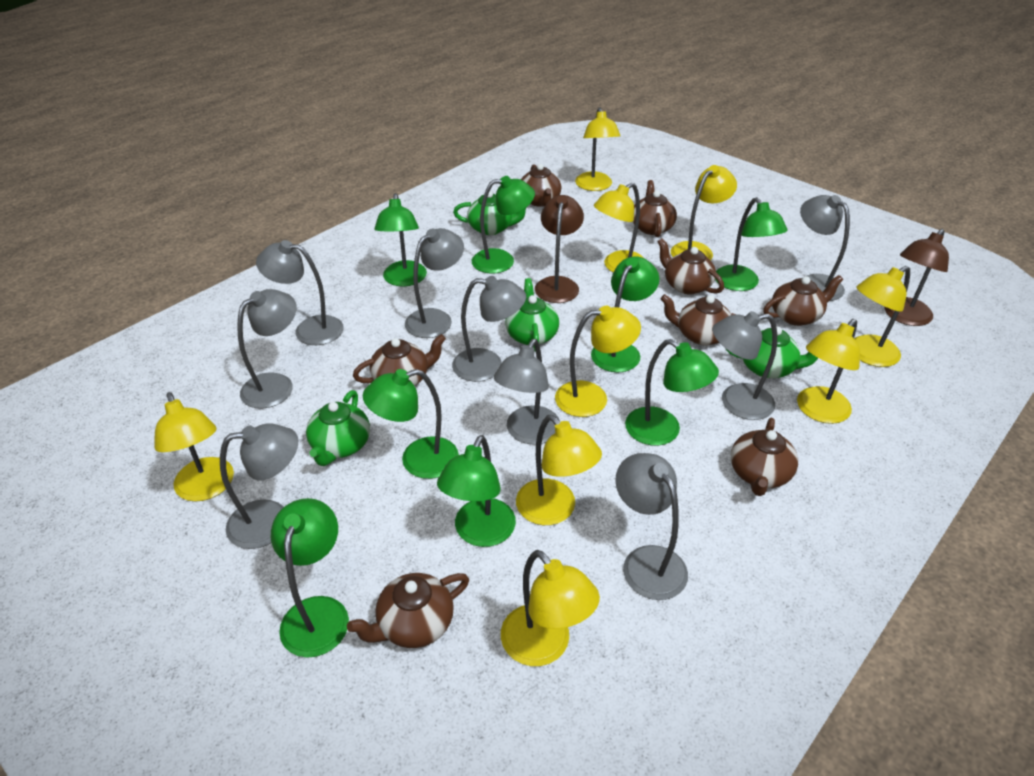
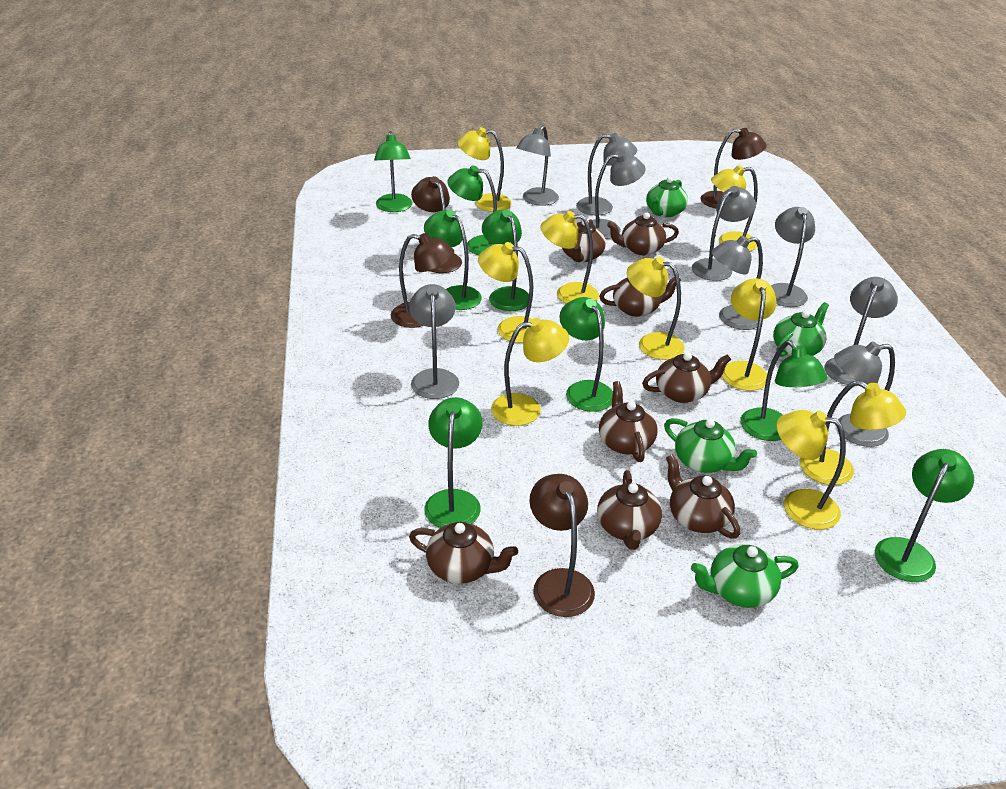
brown lamp: 2 -> 4

